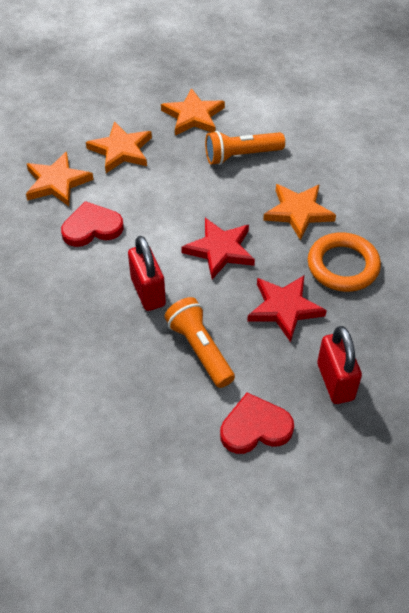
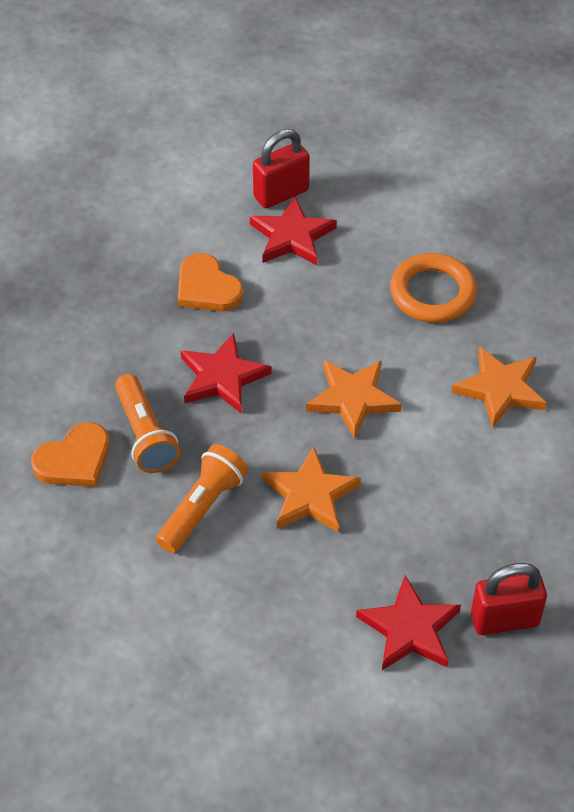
orange heart: 0 -> 2
orange star: 4 -> 3
red heart: 2 -> 0
red star: 2 -> 3

